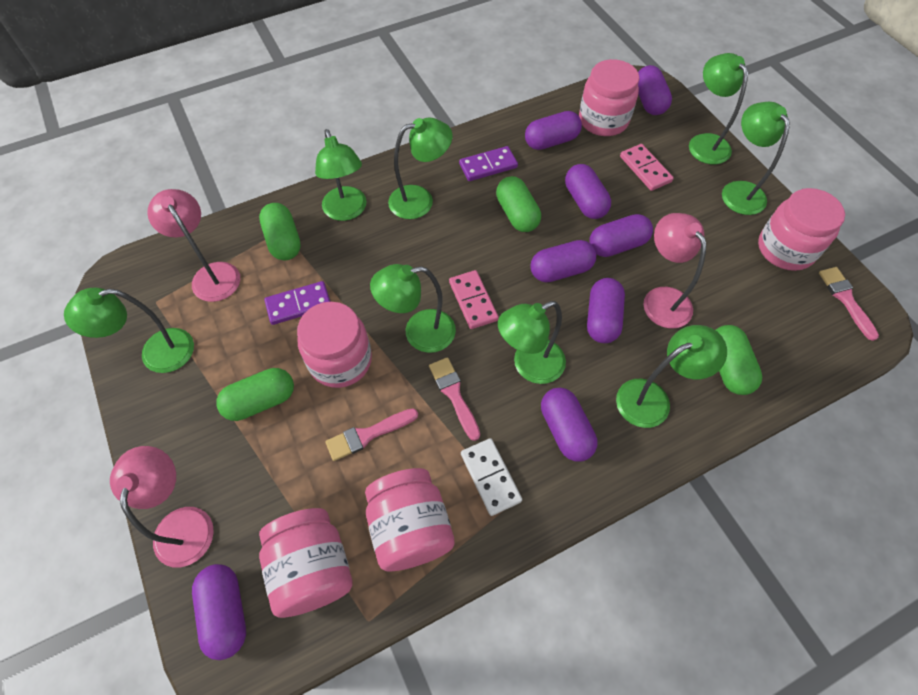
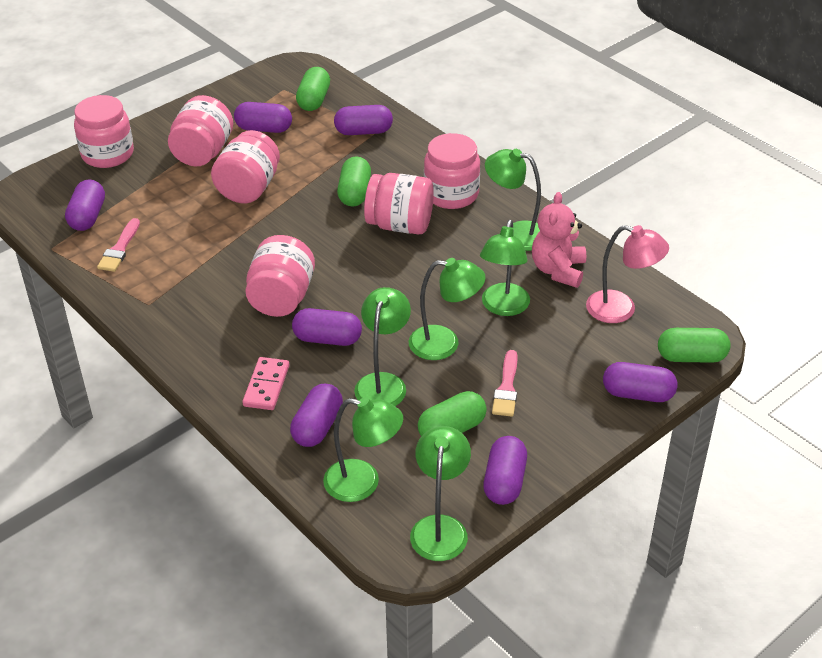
green lamp: 8 -> 6
pink brush: 3 -> 2
pink domino: 2 -> 1
pink jar: 5 -> 6
pink lamp: 3 -> 1
pink teddy bear: 0 -> 1
purple capsule: 8 -> 7
purple domino: 2 -> 0
white domino: 1 -> 0

